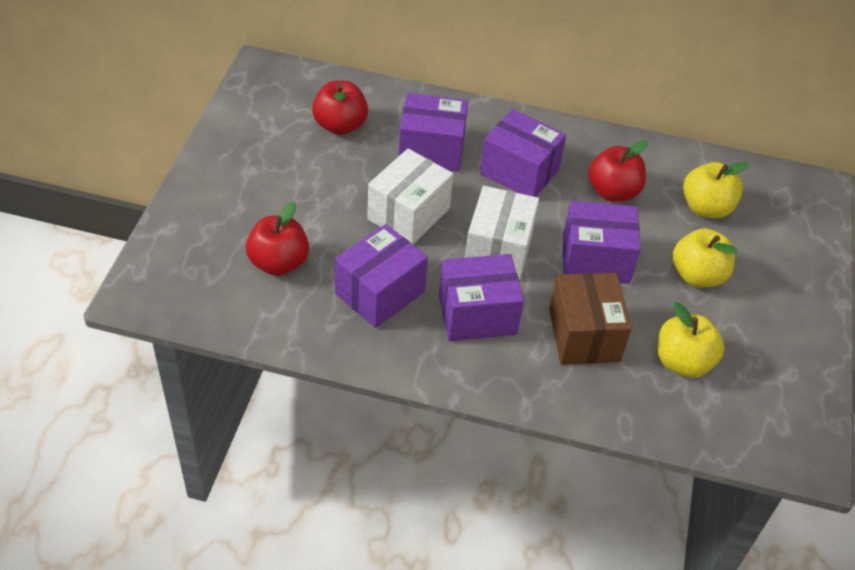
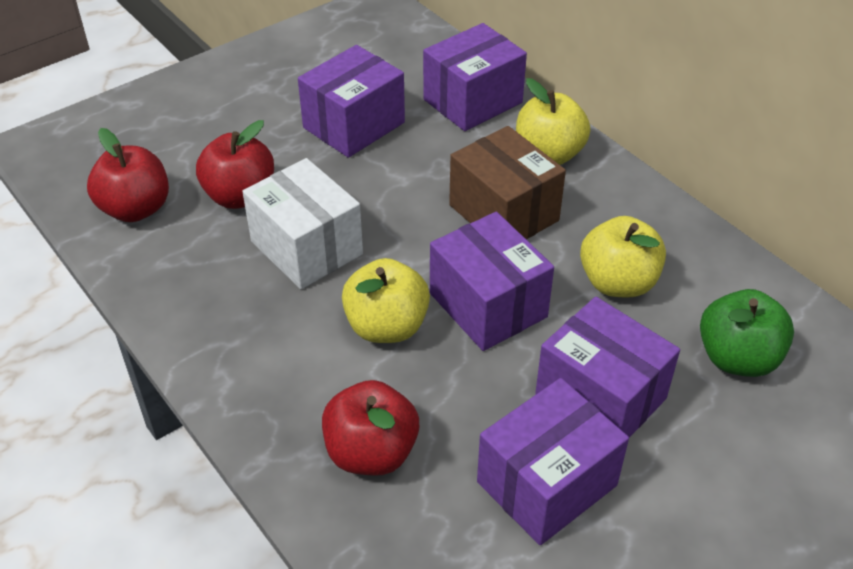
green apple: 0 -> 1
white box: 2 -> 1

